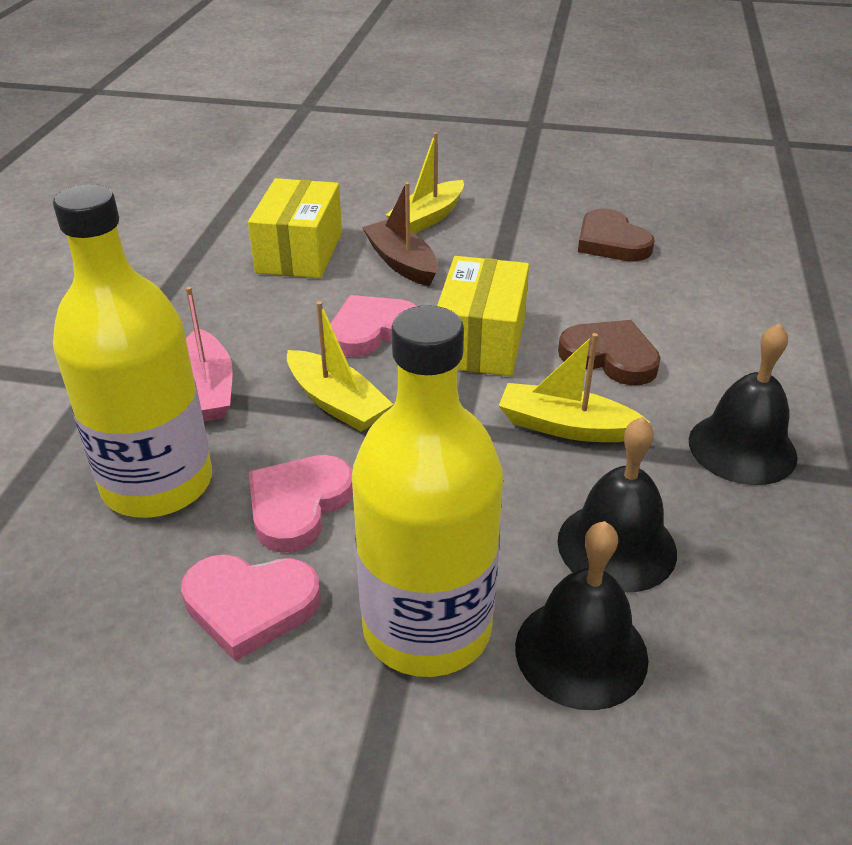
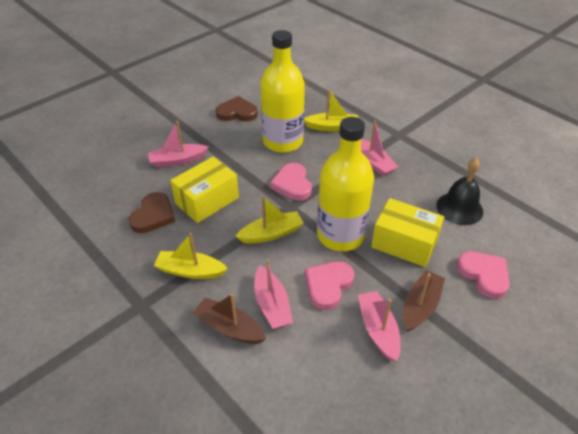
black bell: 3 -> 1
brown boat: 1 -> 2
pink boat: 1 -> 4

